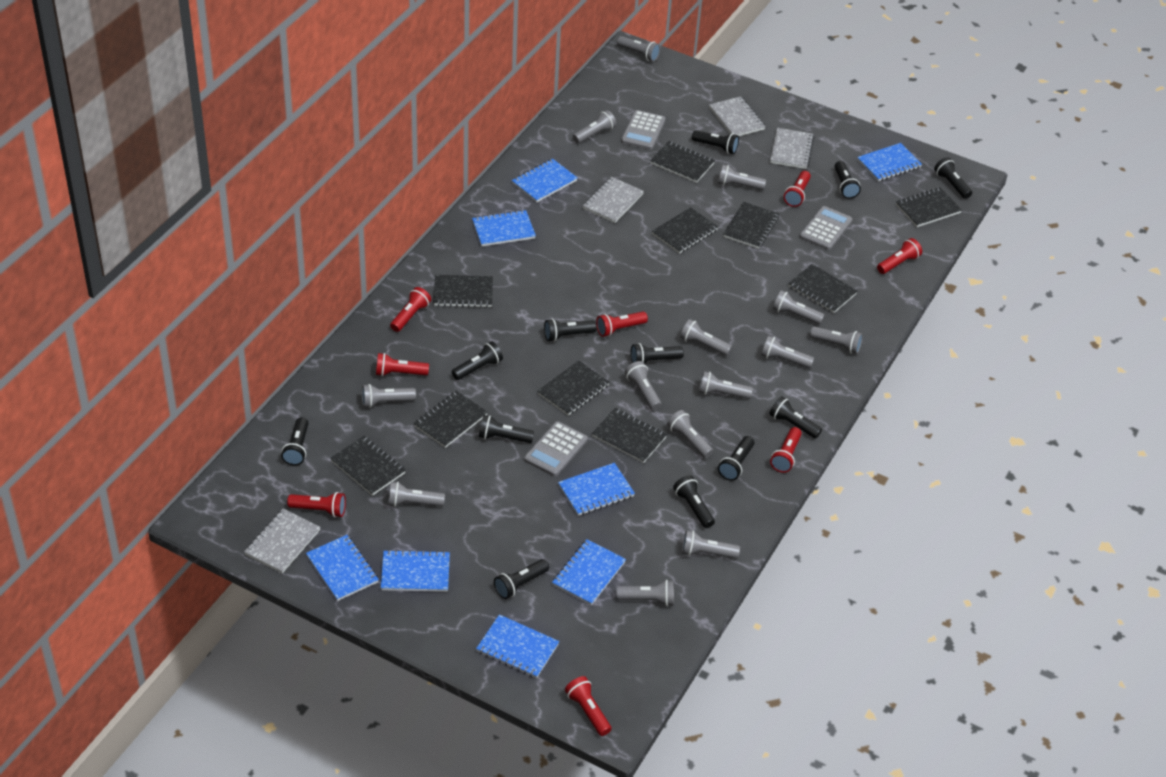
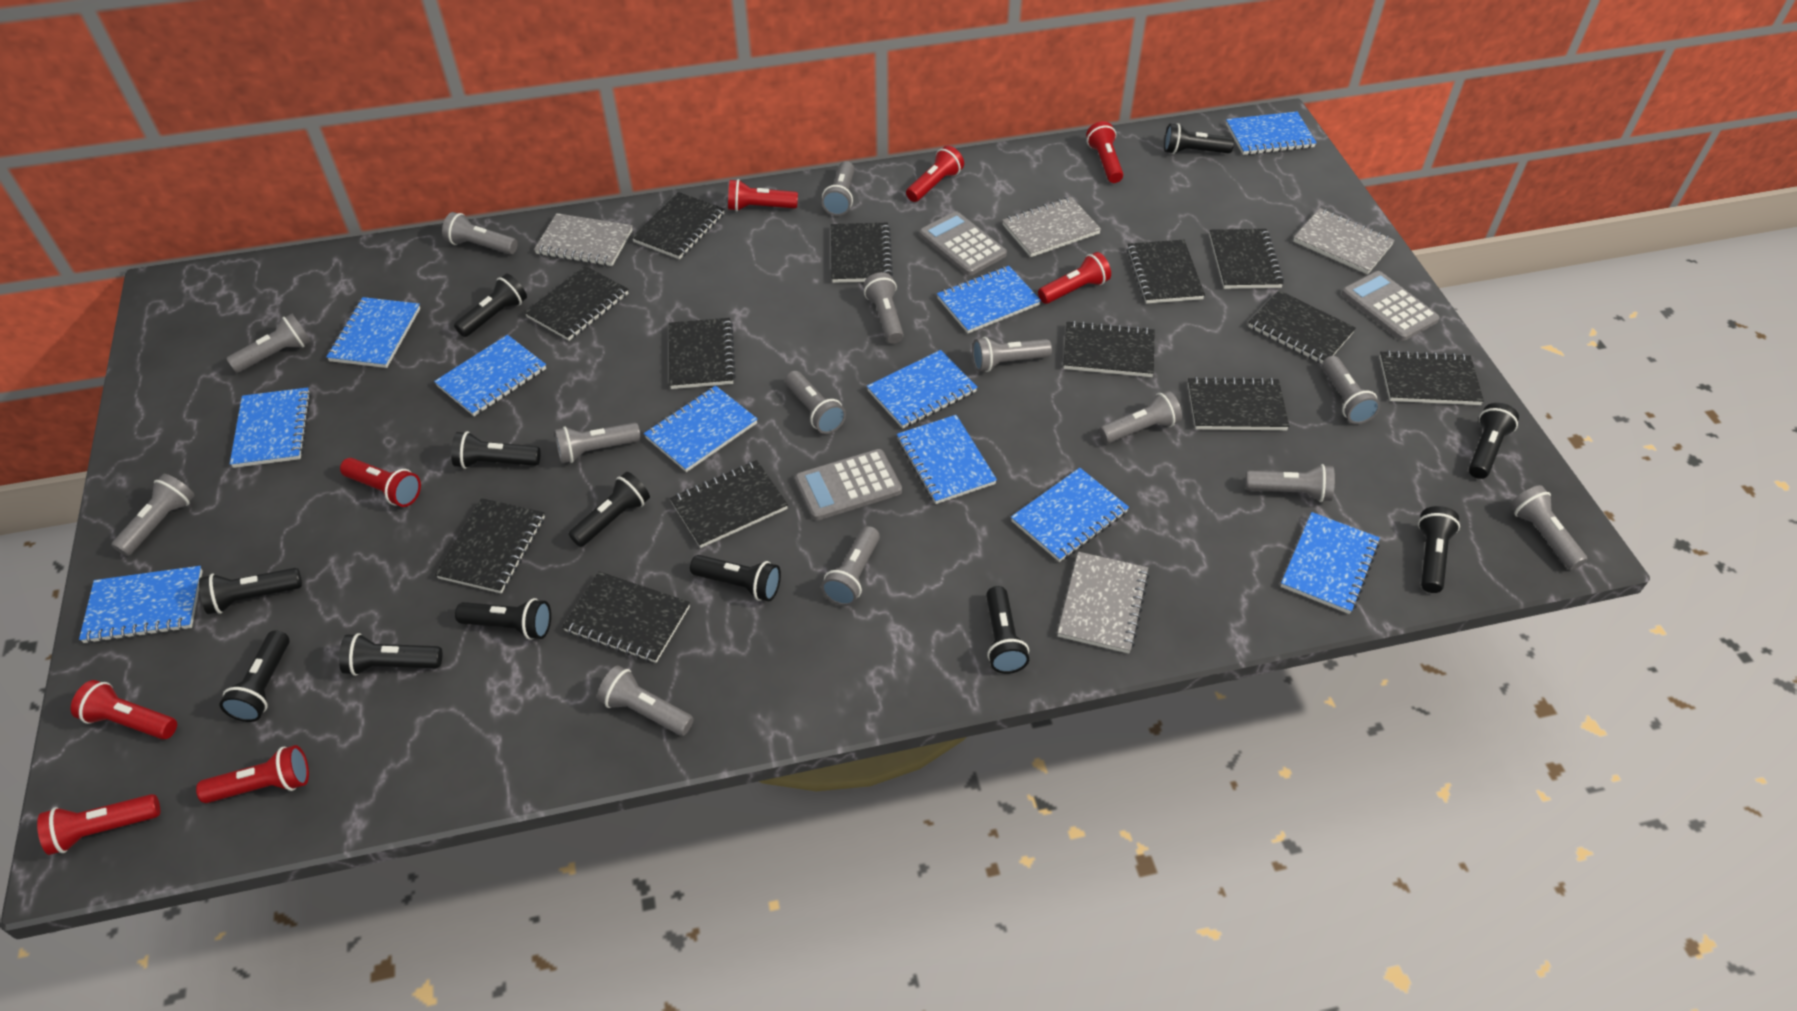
black notebook: 10 -> 13
blue notebook: 8 -> 11

